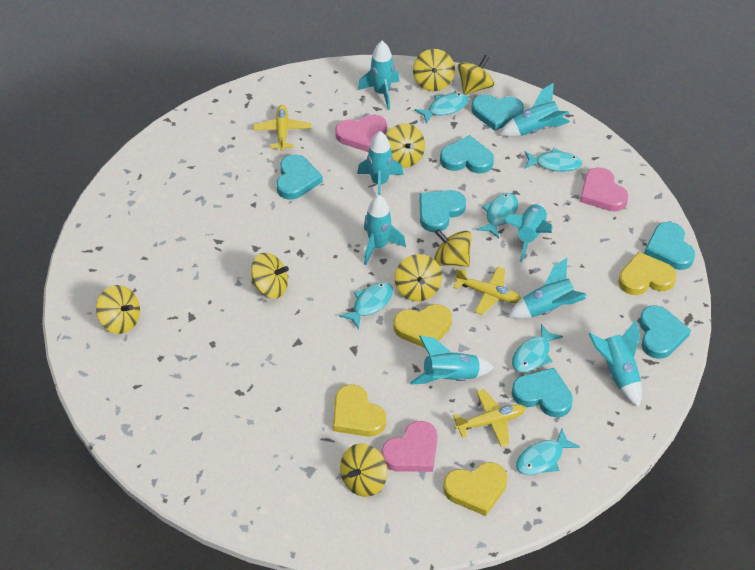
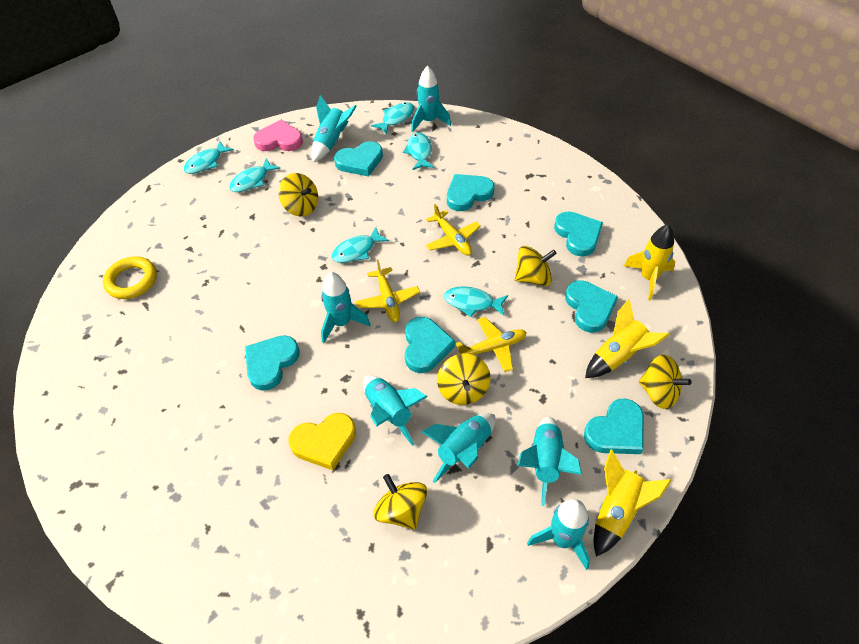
pink heart: 3 -> 1
turquoise rocket: 8 -> 7
yellow heart: 4 -> 1
yellow ring: 0 -> 1
yellow rocket: 0 -> 3
yellow spinning top: 8 -> 5

